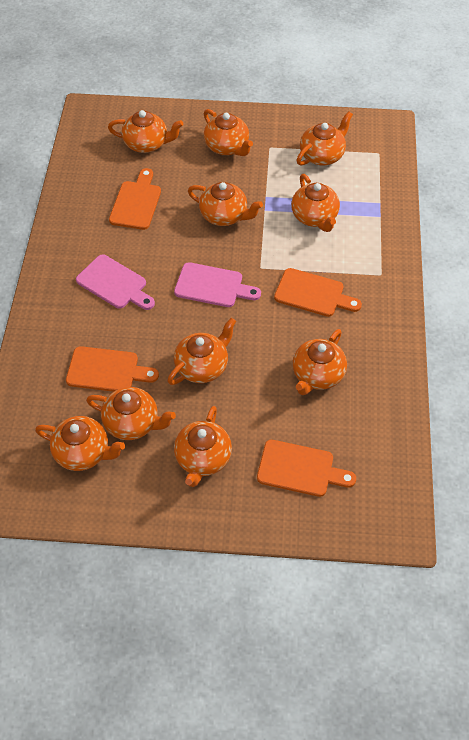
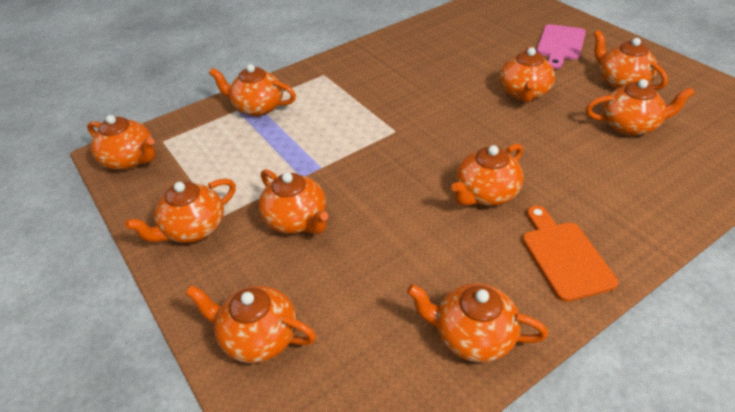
orange cutting board: 4 -> 1
pink cutting board: 2 -> 1

